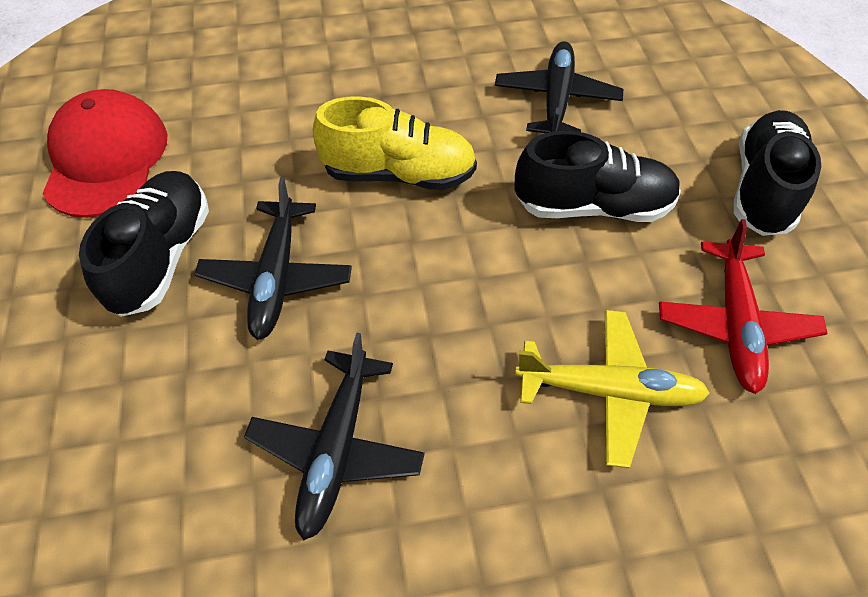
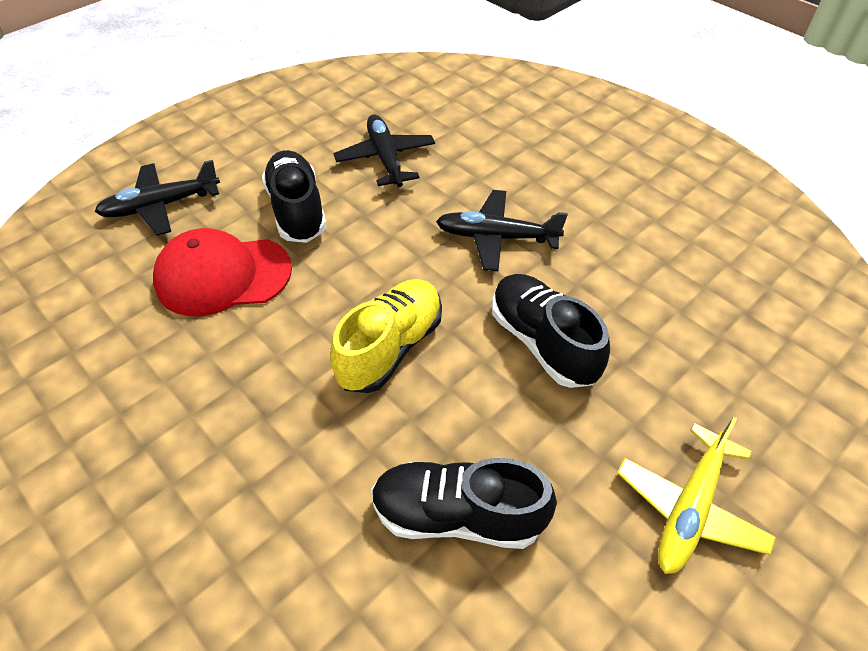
red plane: 1 -> 0

